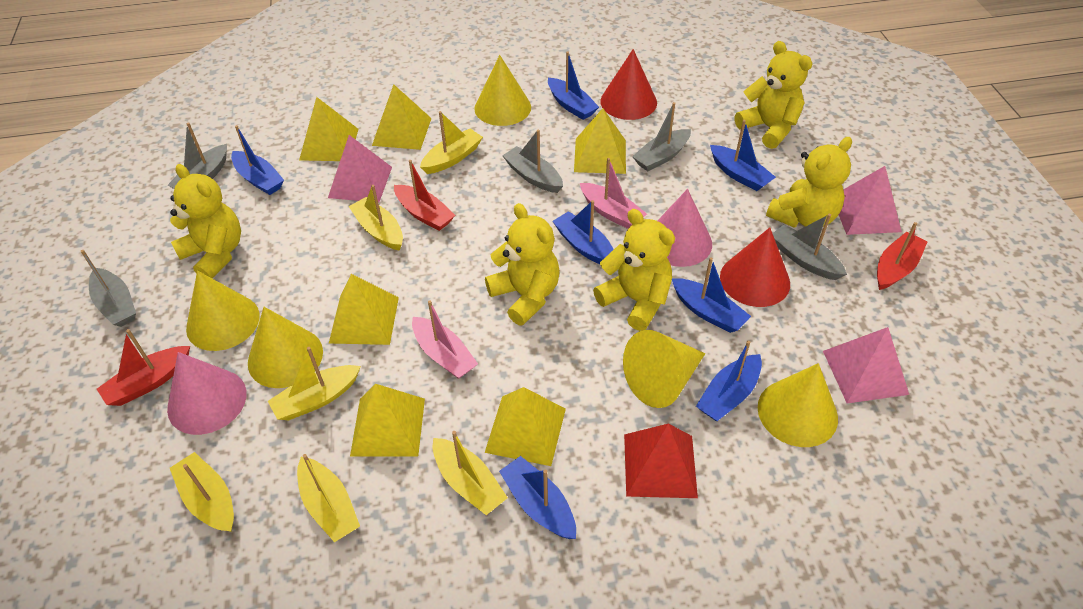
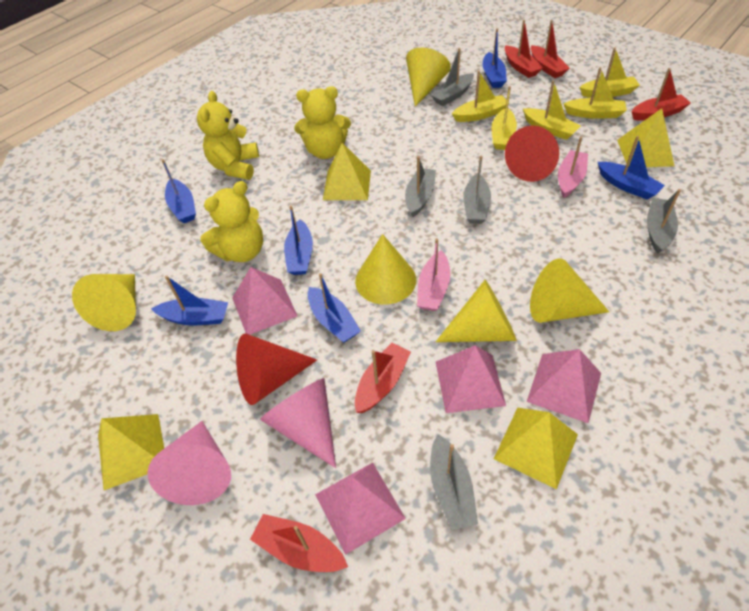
blue boat: 7 -> 6
pink pyramid: 3 -> 4
red boat: 3 -> 5
red pyramid: 1 -> 0
yellow boat: 6 -> 5
yellow pyramid: 6 -> 4
yellow teddy bear: 5 -> 3

